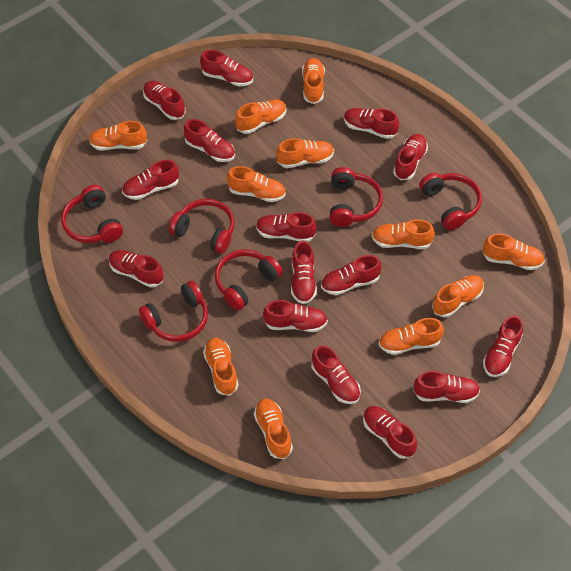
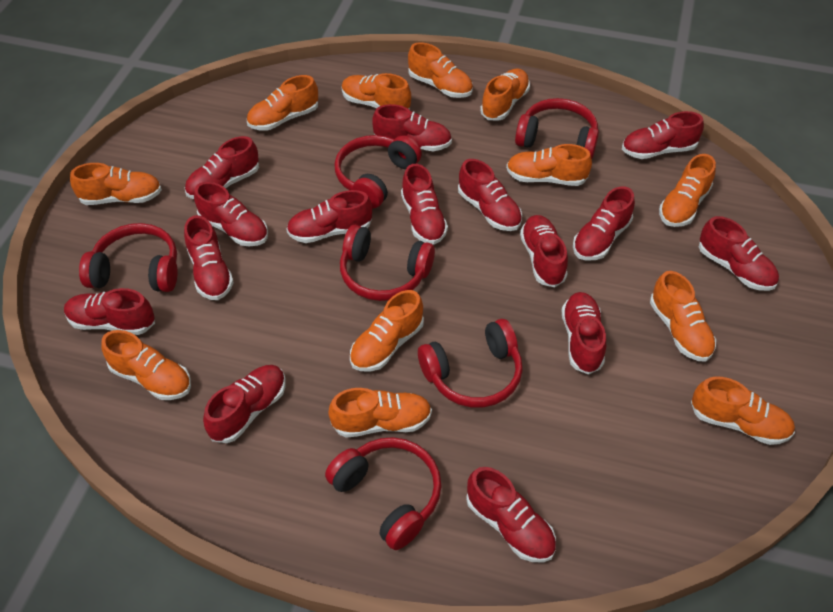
orange shoe: 11 -> 12

